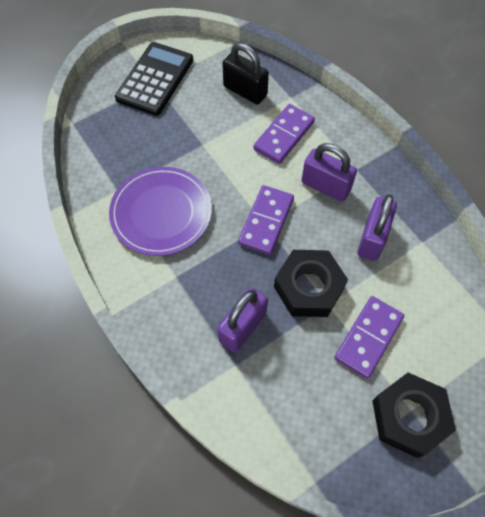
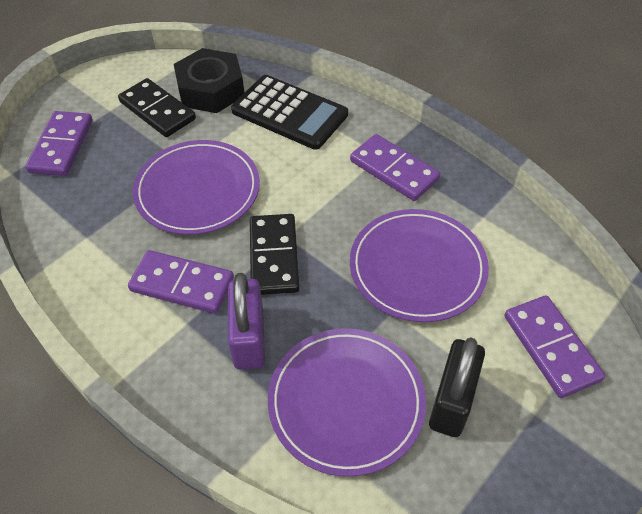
black domino: 0 -> 2
black nut: 2 -> 1
purple domino: 3 -> 4
purple padlock: 3 -> 1
purple plate: 1 -> 3

